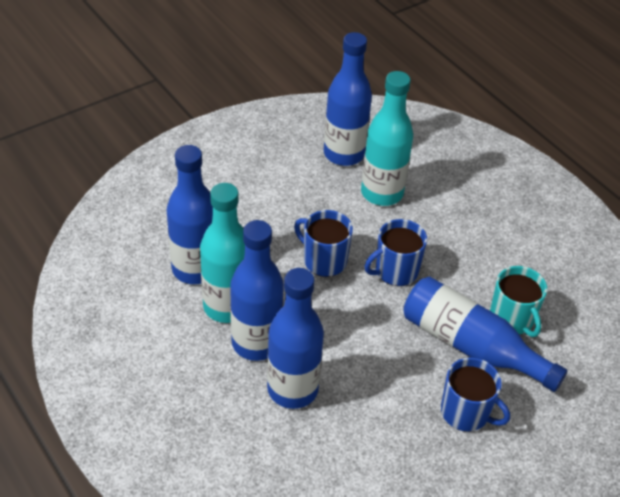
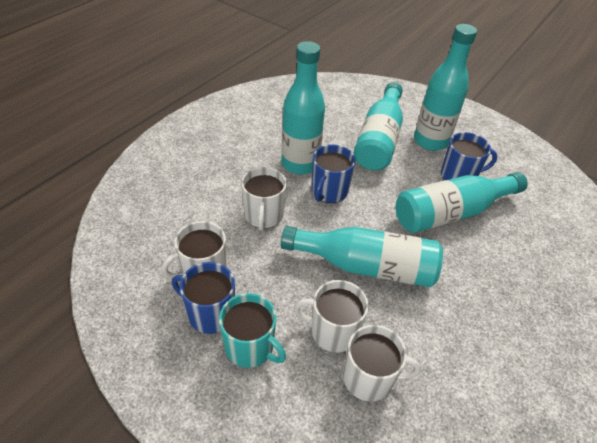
blue bottle: 5 -> 0
turquoise bottle: 2 -> 5
white mug: 0 -> 4

